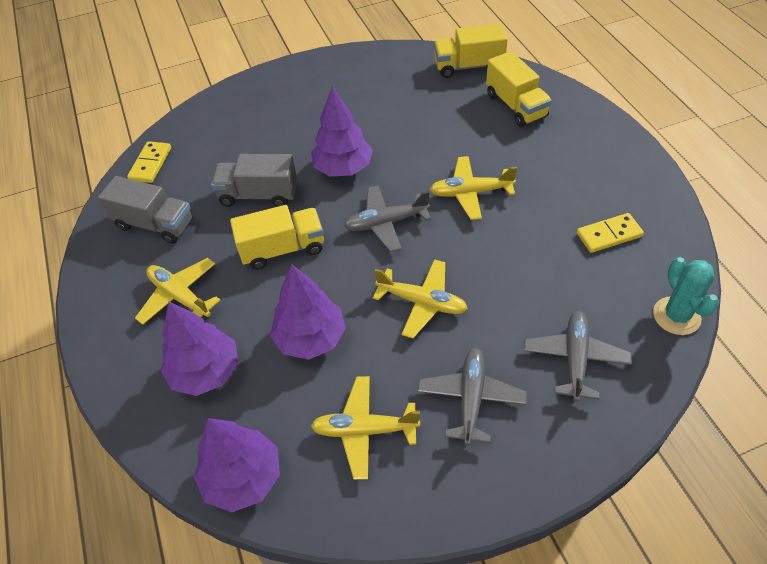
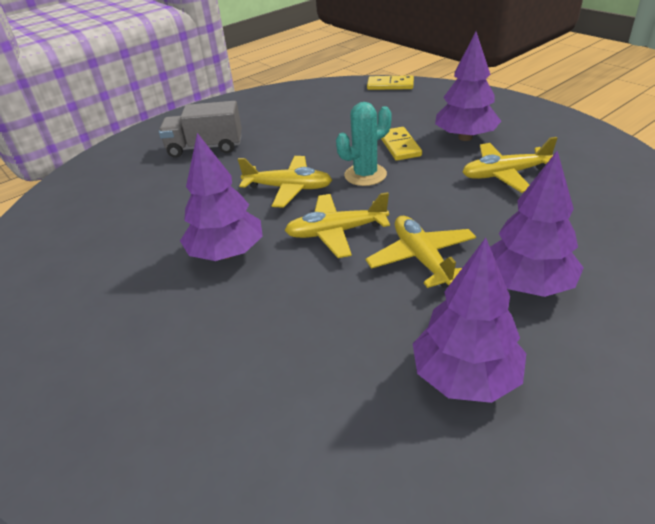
grey plane: 3 -> 0
grey truck: 2 -> 1
yellow truck: 3 -> 0

